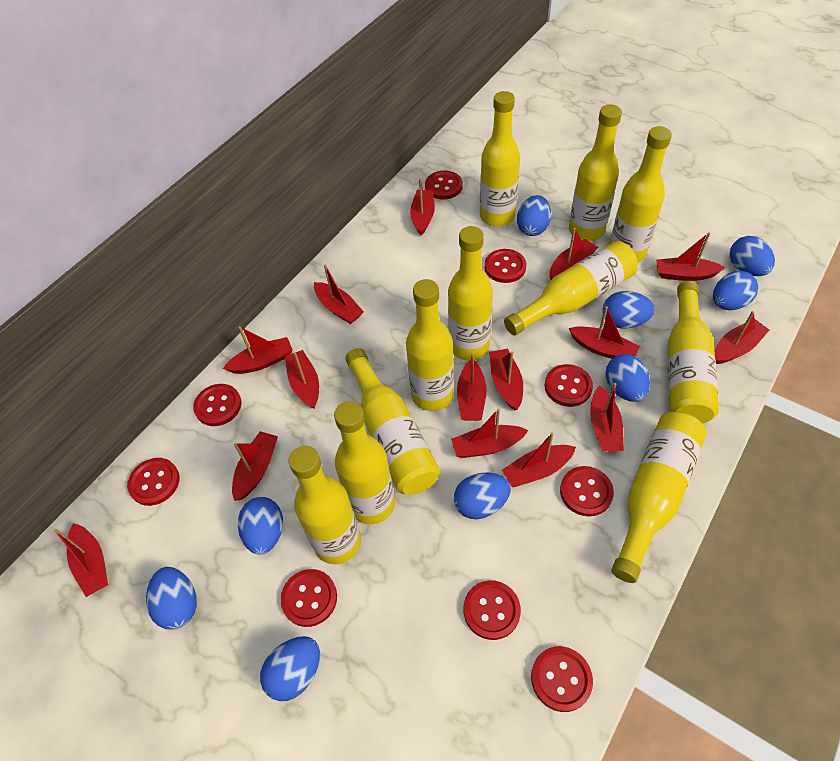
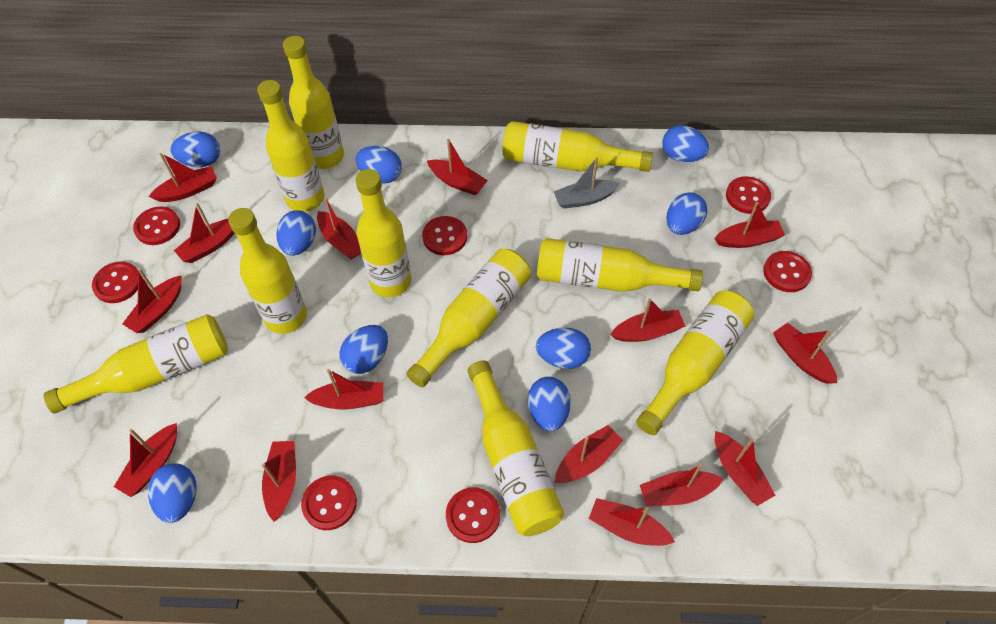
grey boat: 0 -> 1
red button: 9 -> 7
yellow bottle: 11 -> 10

